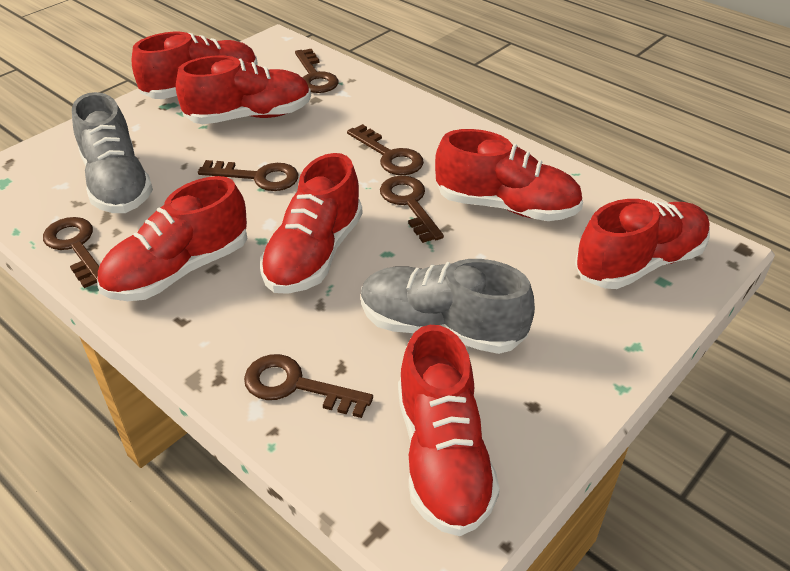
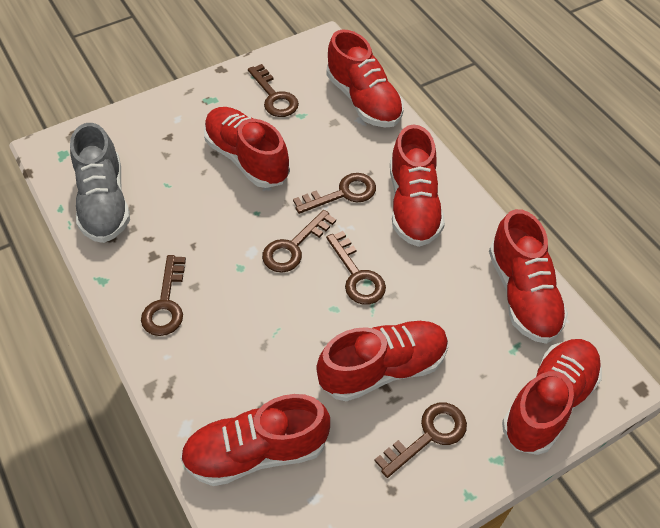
grey shoe: 2 -> 1

